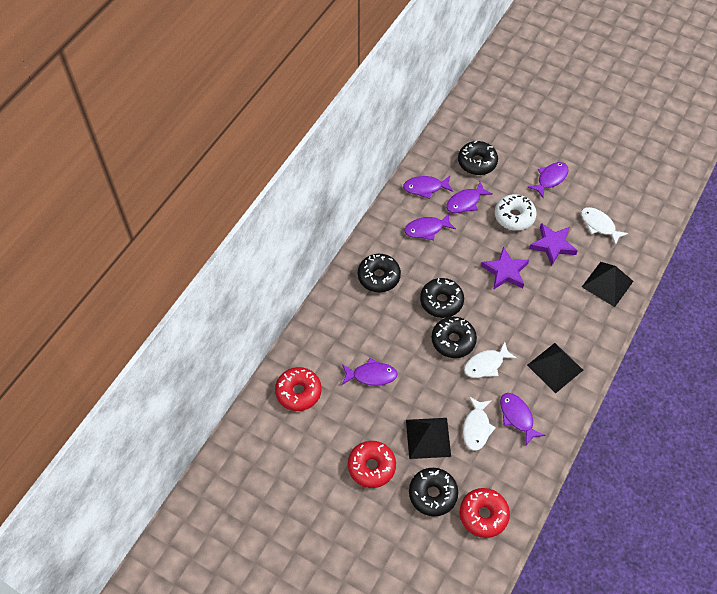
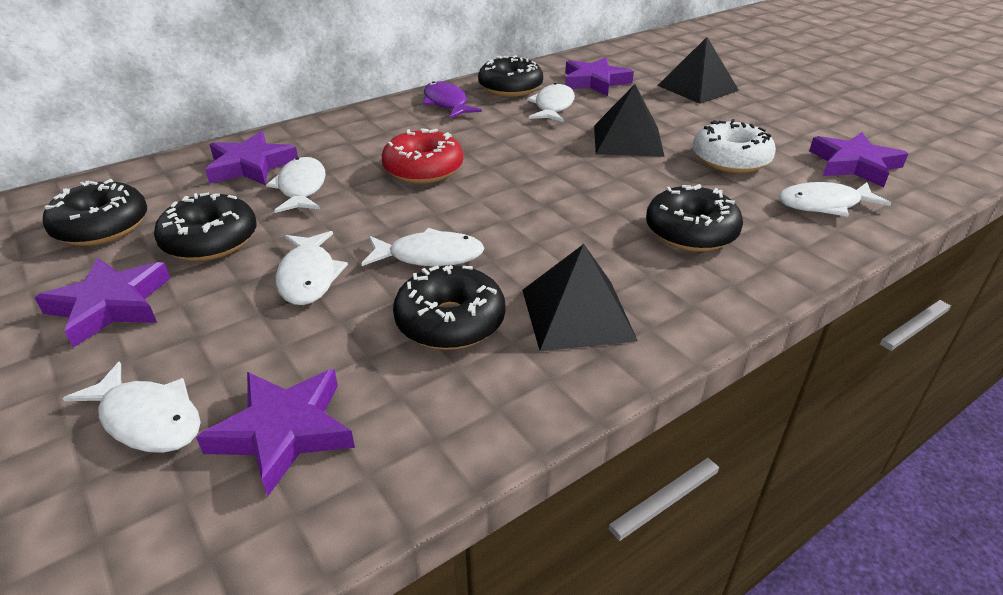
purple fish: 6 -> 1
purple star: 2 -> 5
red donut: 3 -> 1
white fish: 3 -> 6

